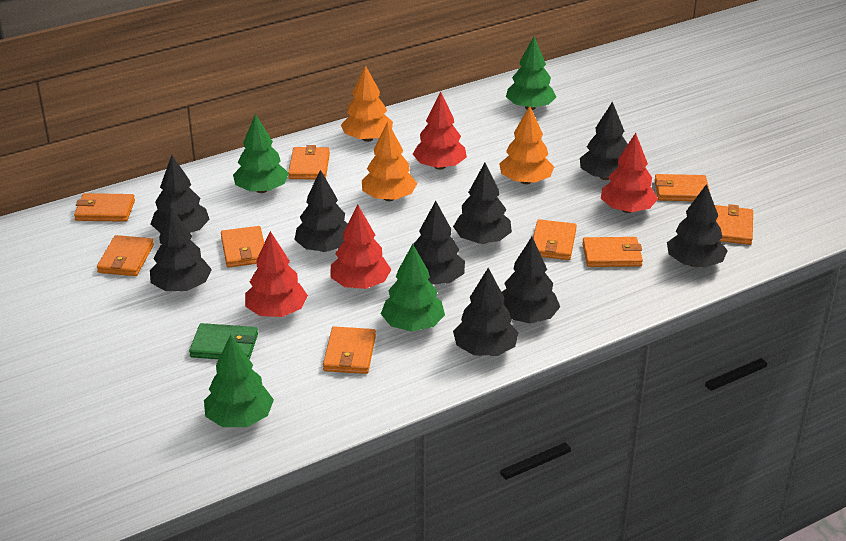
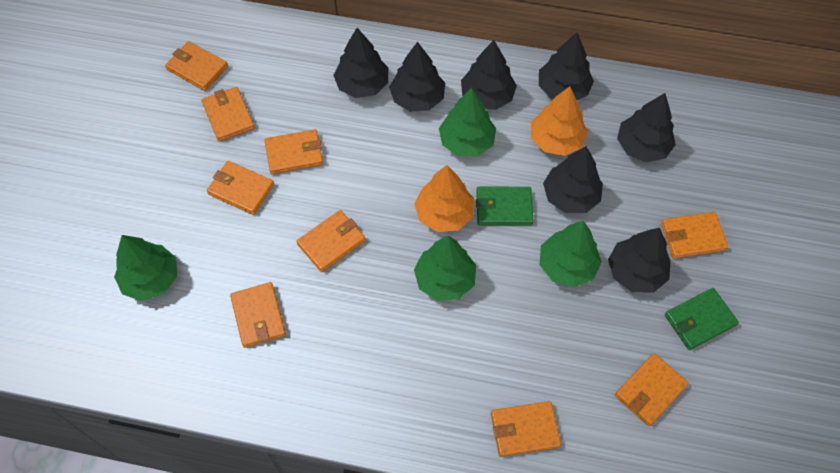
black tree: 9 -> 7
green wallet: 1 -> 2
orange tree: 3 -> 2
red tree: 4 -> 0

